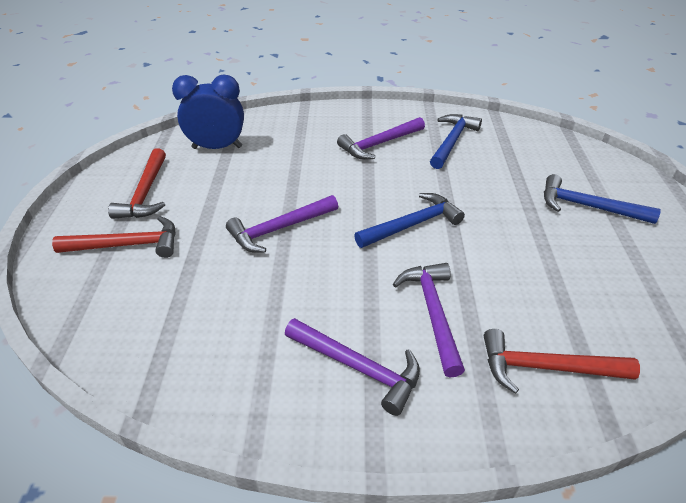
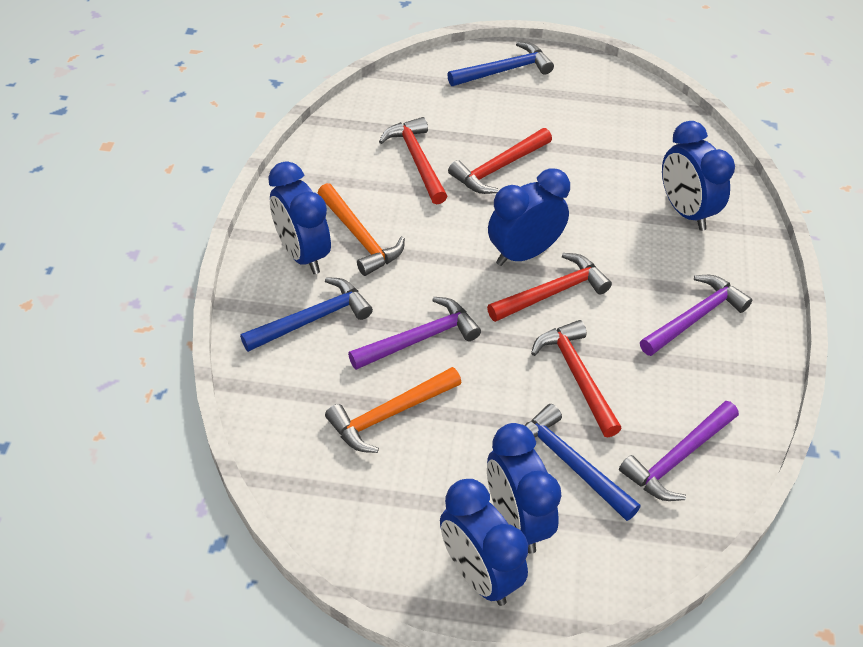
blue clock: 1 -> 5
orange hammer: 0 -> 2
purple hammer: 4 -> 3
red hammer: 3 -> 4

